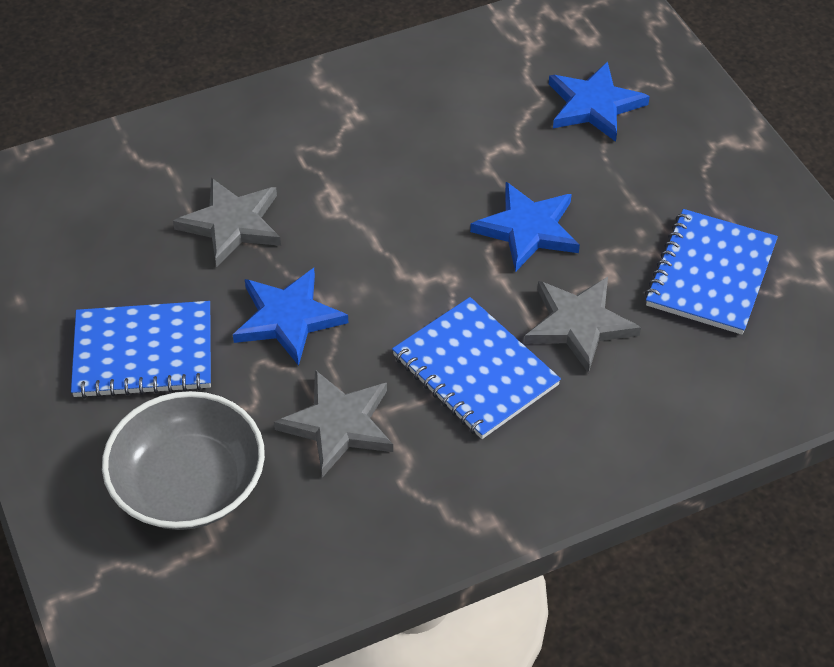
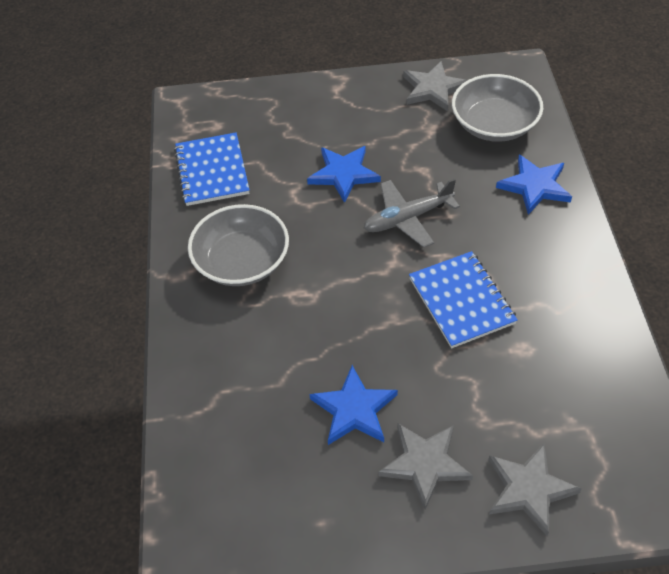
blue notebook: 3 -> 2
grey bowl: 1 -> 2
grey plane: 0 -> 1

